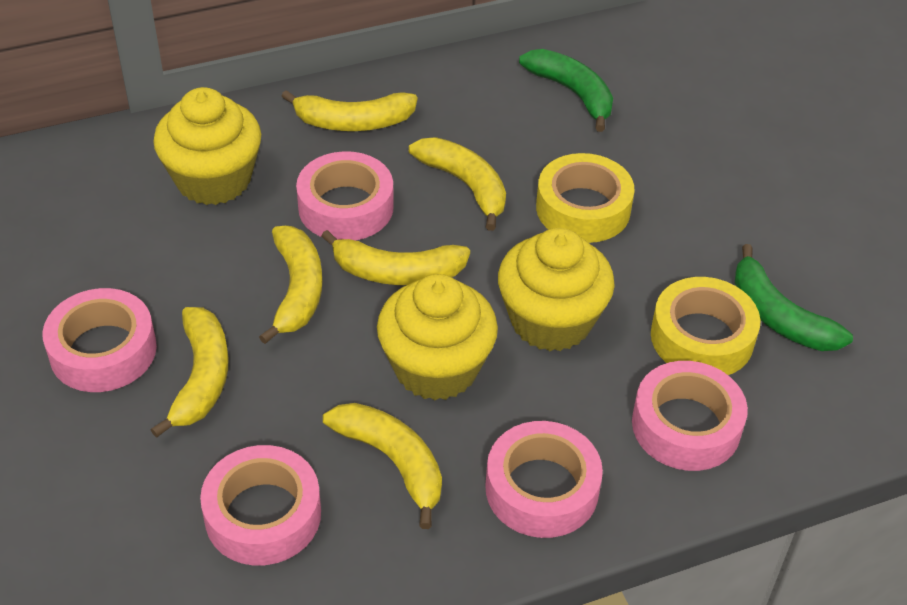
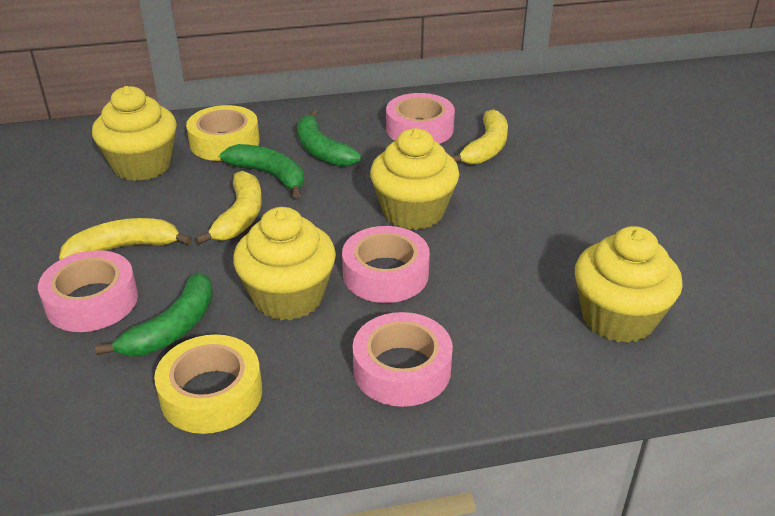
green banana: 2 -> 3
pink tape: 5 -> 4
yellow banana: 6 -> 3
yellow cupcake: 3 -> 4

